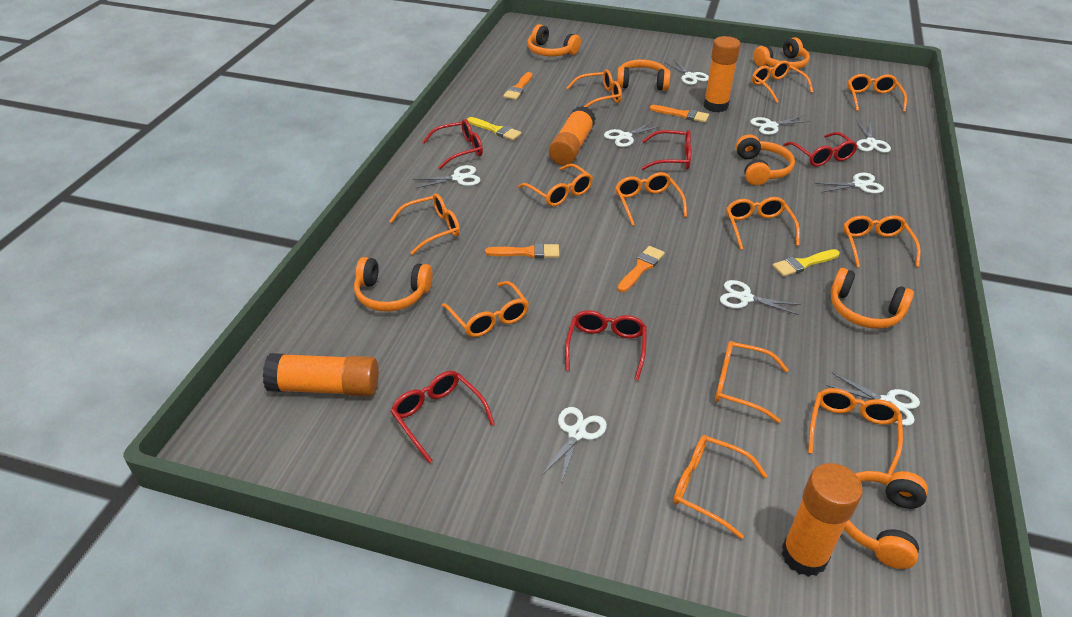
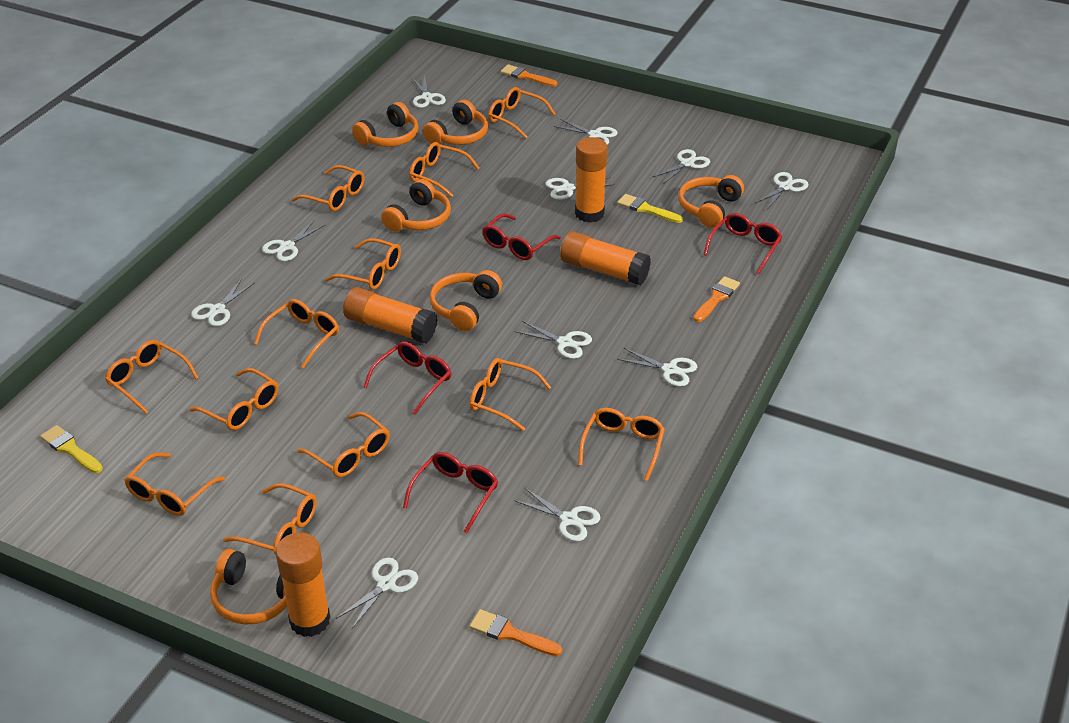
orange brush: 4 -> 3
orange headphones: 7 -> 6
red glasses: 5 -> 4
white scissors: 9 -> 11

